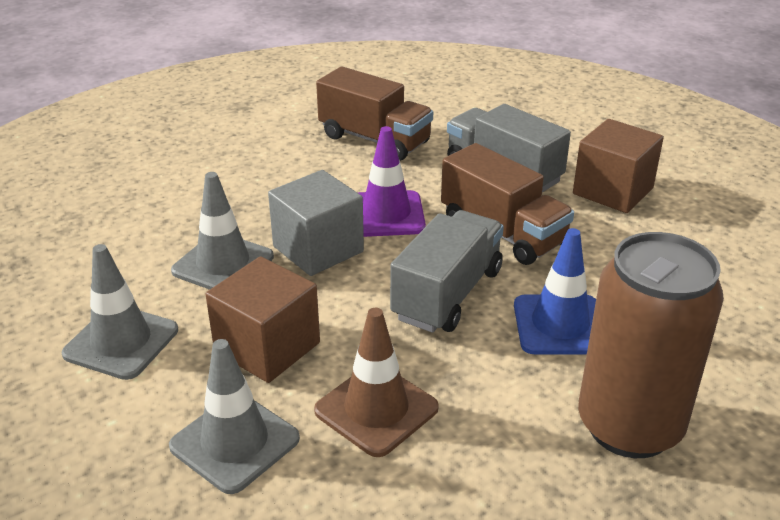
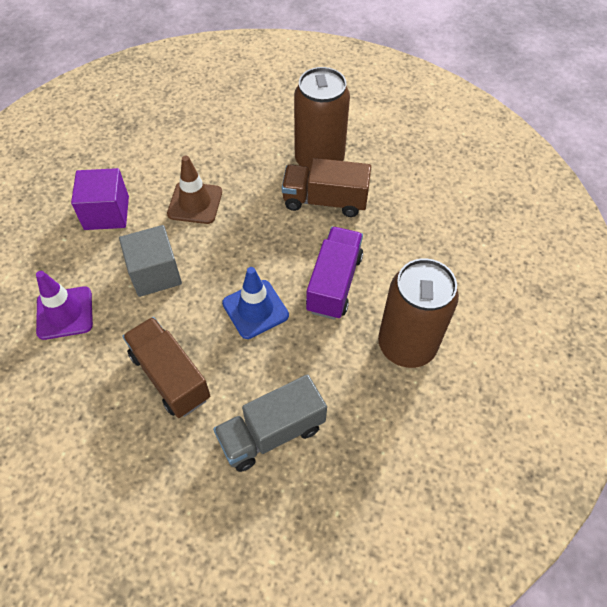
brown can: 1 -> 2
brown cube: 2 -> 0
grey traffic cone: 3 -> 0
grey truck: 2 -> 1
purple cube: 0 -> 1
purple truck: 0 -> 1

